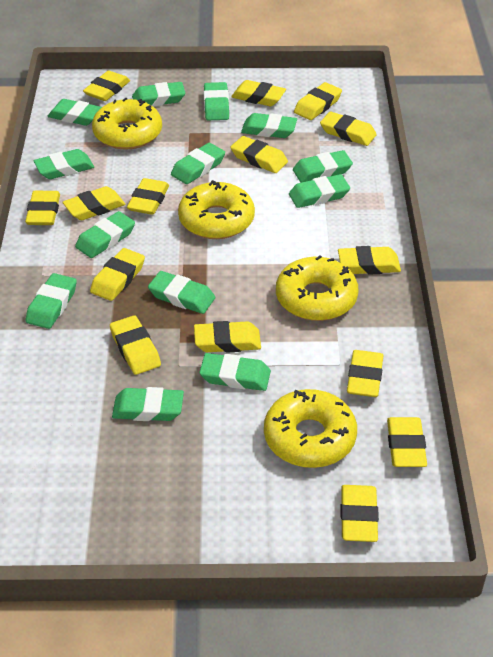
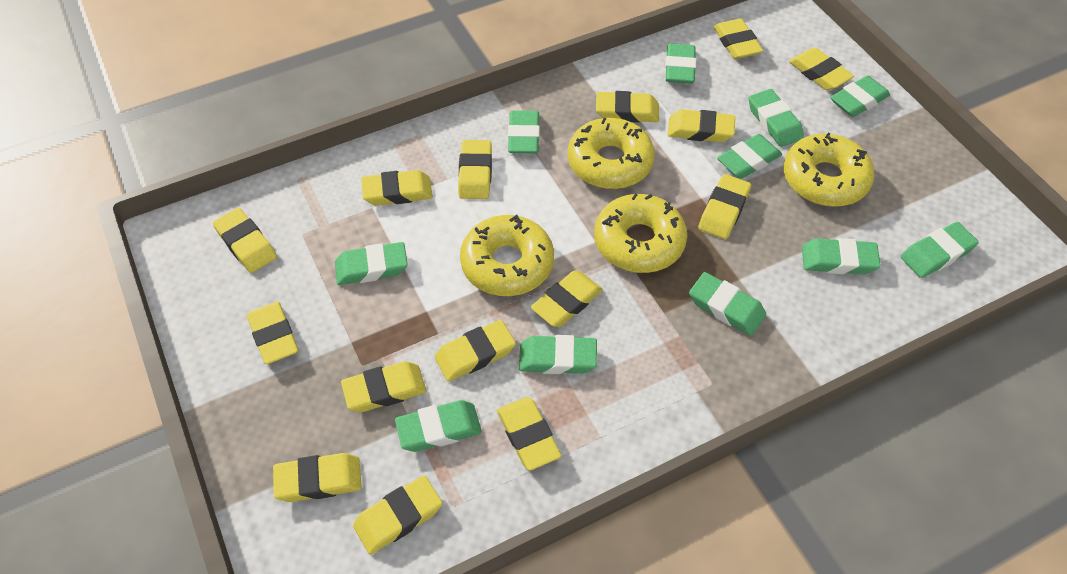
green eraser: 13 -> 11

